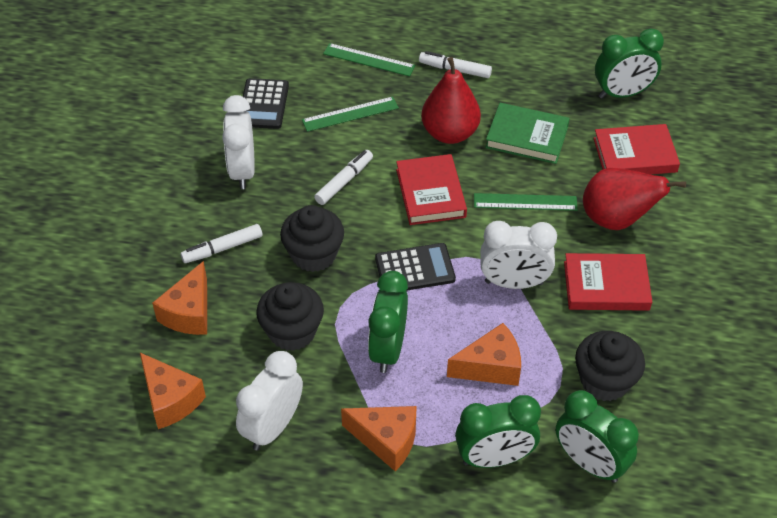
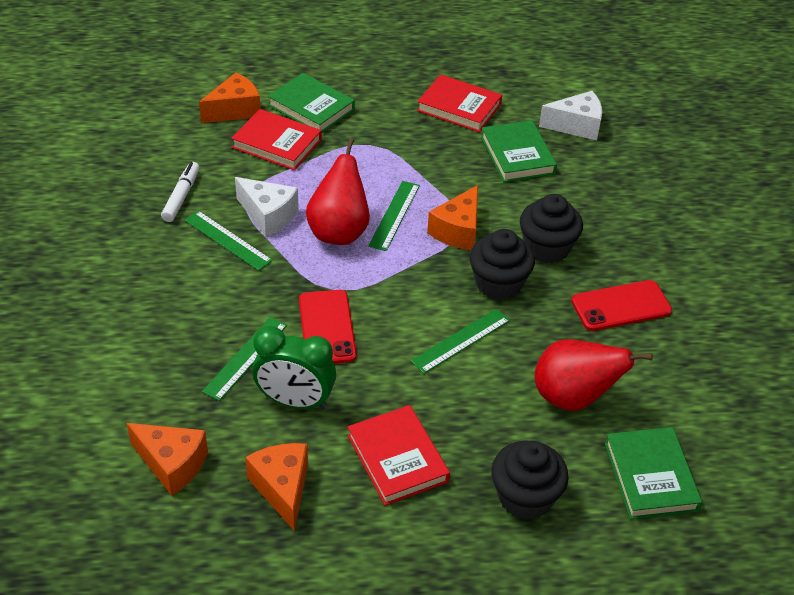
black calculator: 2 -> 0
green book: 1 -> 3
green clock: 4 -> 1
green ruler: 3 -> 4
red phone: 0 -> 2
white cheese: 0 -> 2
white clock: 3 -> 0
white marker: 3 -> 1

